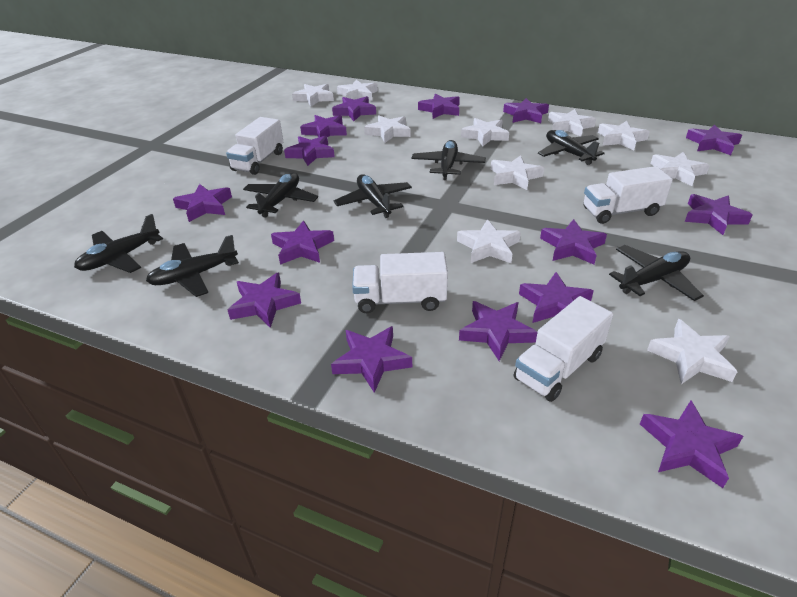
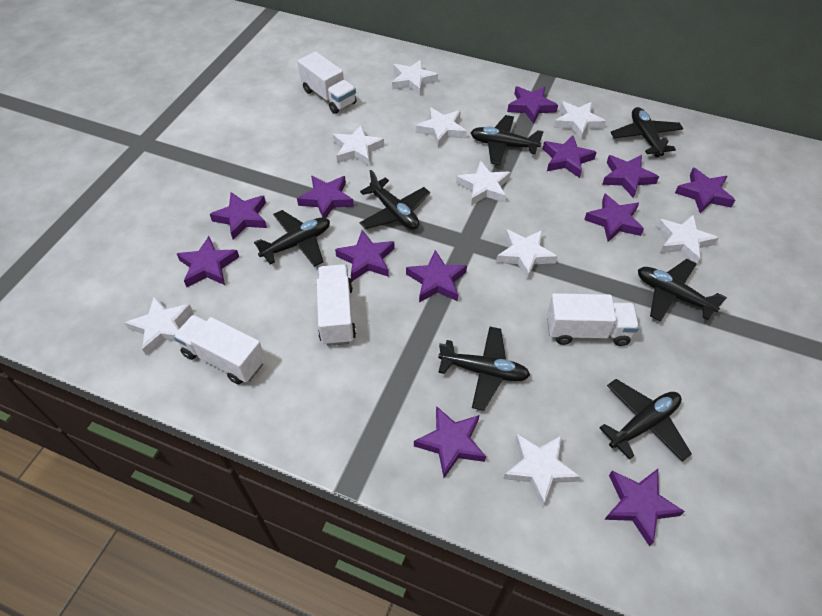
purple star: 15 -> 12
white star: 10 -> 9

